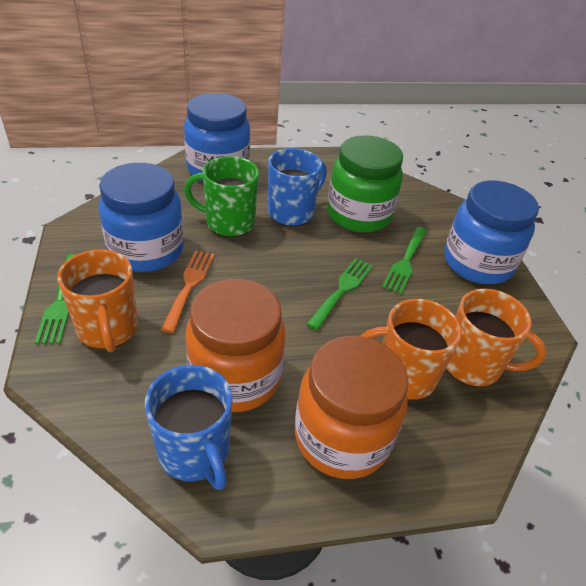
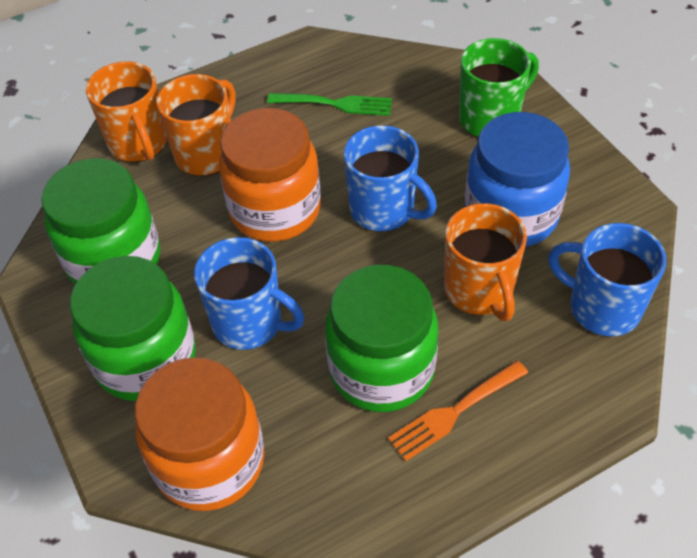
blue jar: 3 -> 1
blue mug: 2 -> 3
green fork: 3 -> 1
green jar: 1 -> 3

